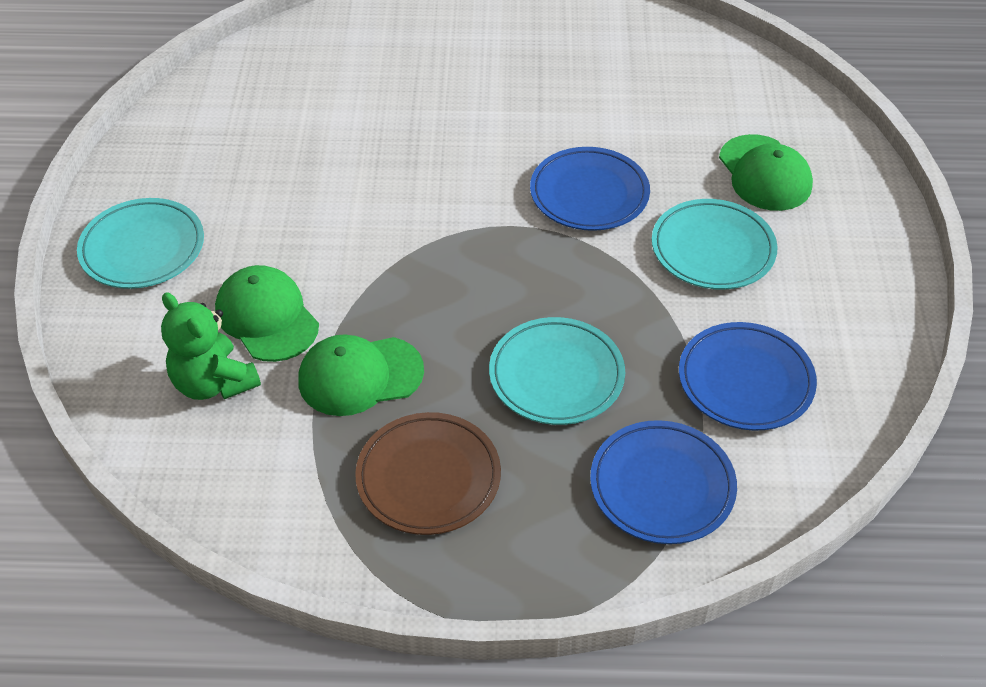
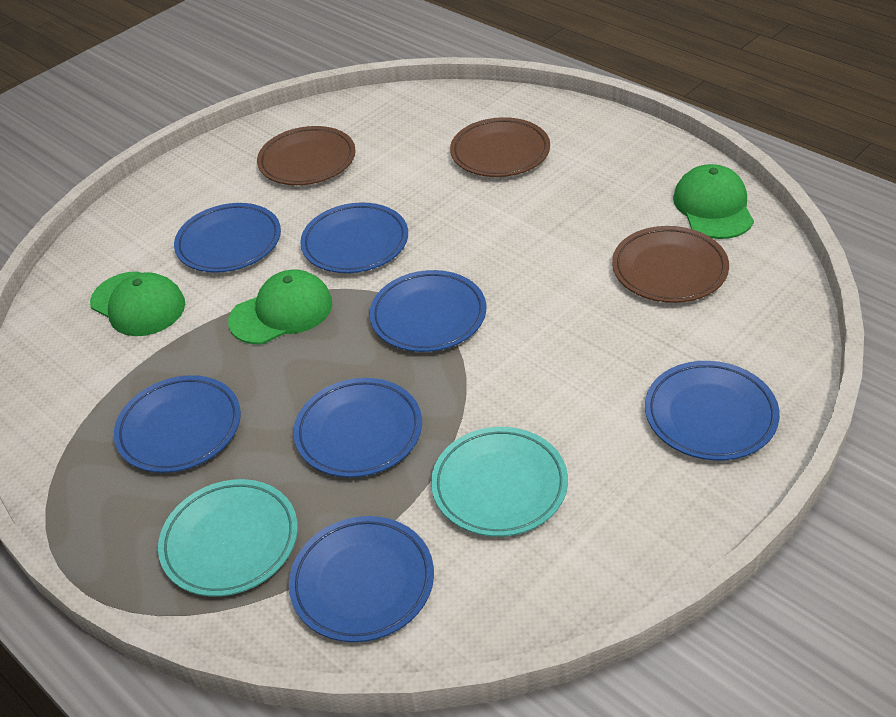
blue plate: 3 -> 7
brown plate: 1 -> 3
green teddy bear: 1 -> 0
turquoise plate: 3 -> 2

